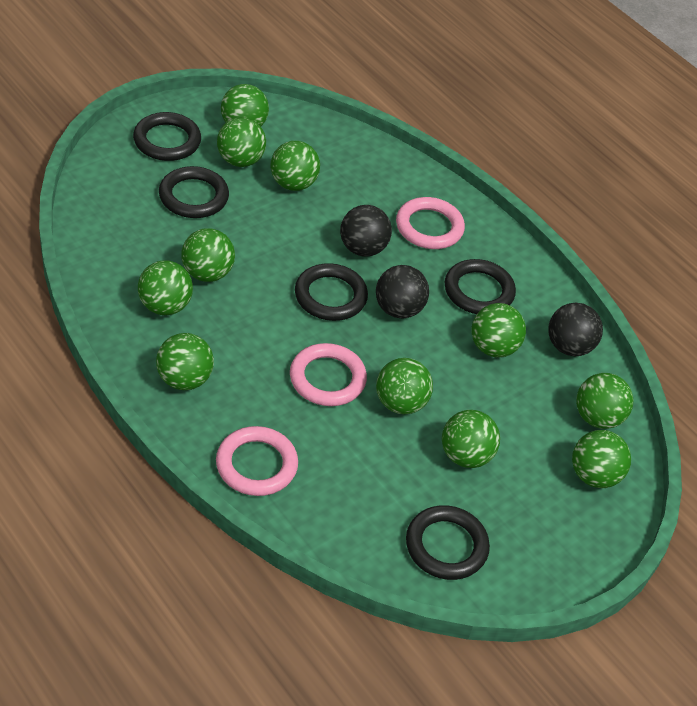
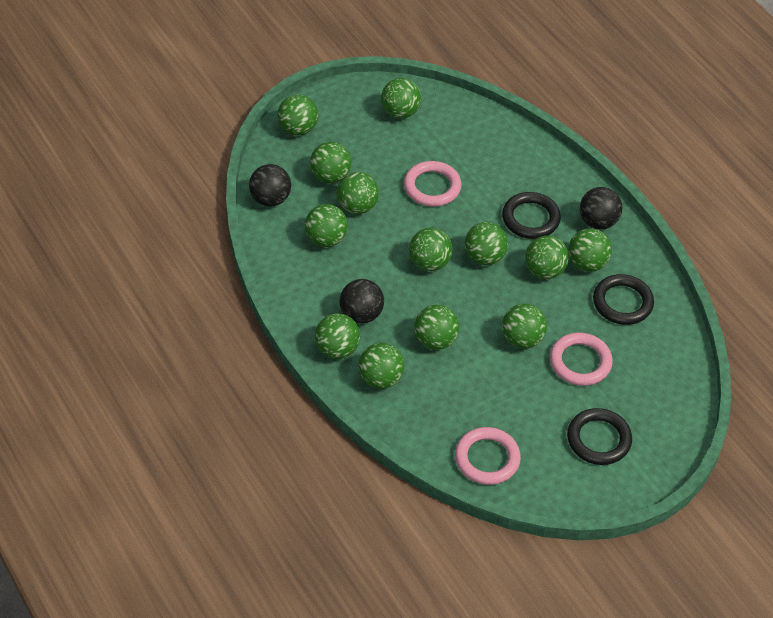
black ring: 5 -> 3
green ball: 11 -> 13

